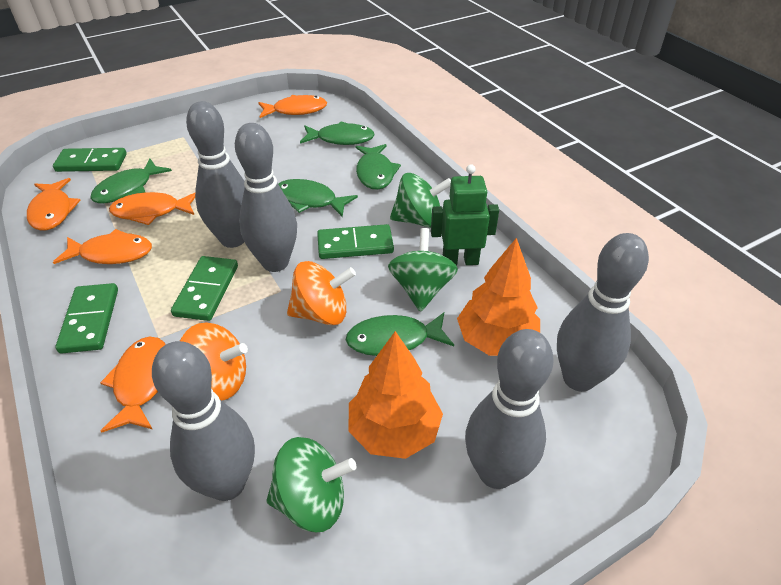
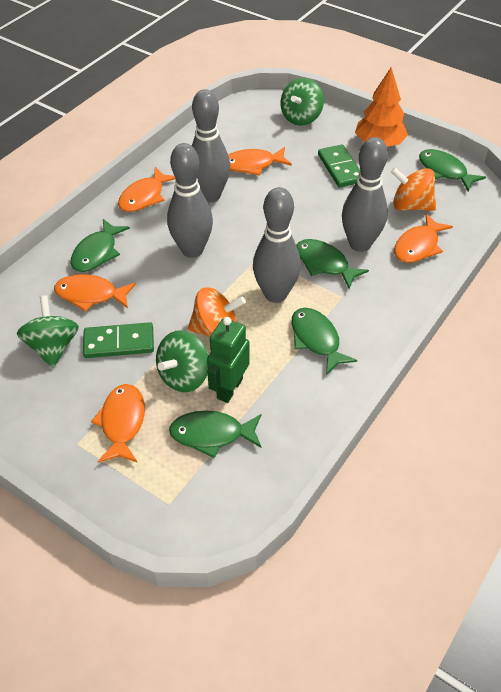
green domino: 4 -> 2
grey bowling pin: 5 -> 4
orange tree: 2 -> 1

